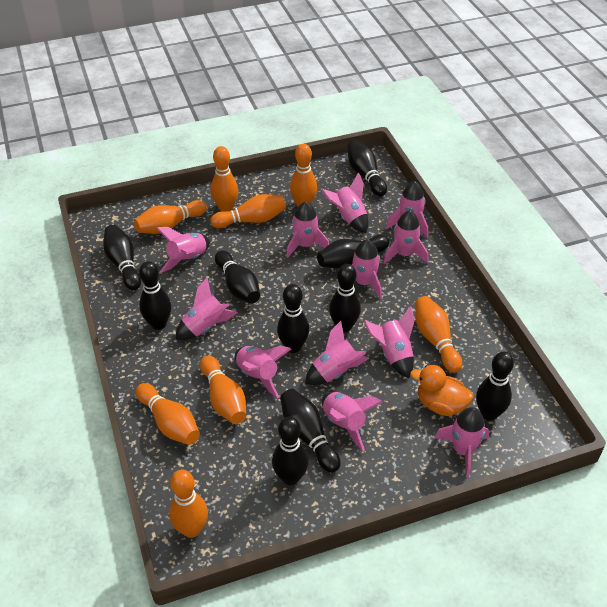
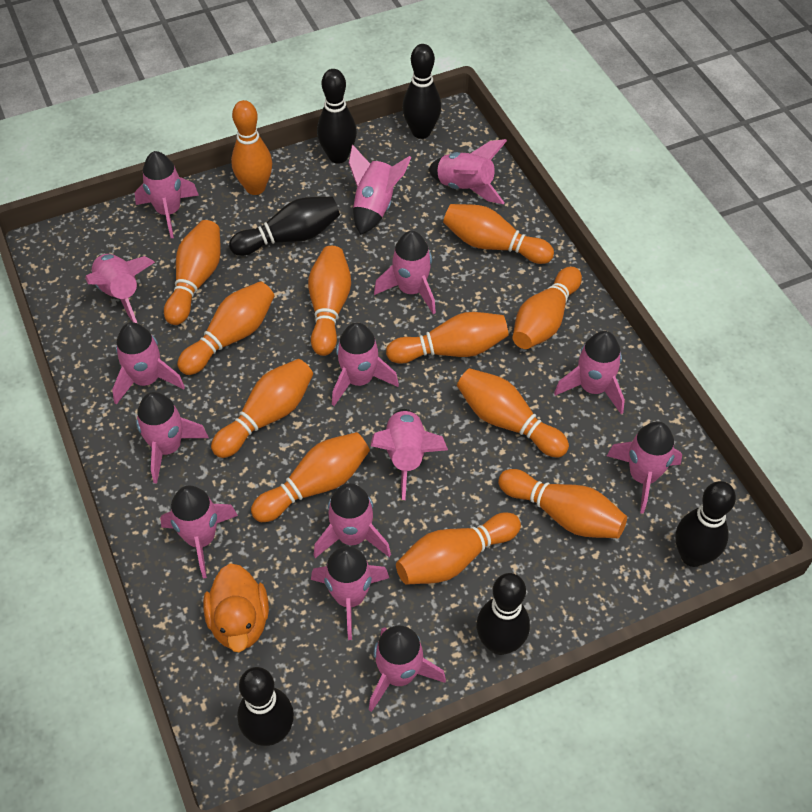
black bowling pin: 10 -> 6
orange bowling pin: 8 -> 12
pink rocket: 12 -> 15

